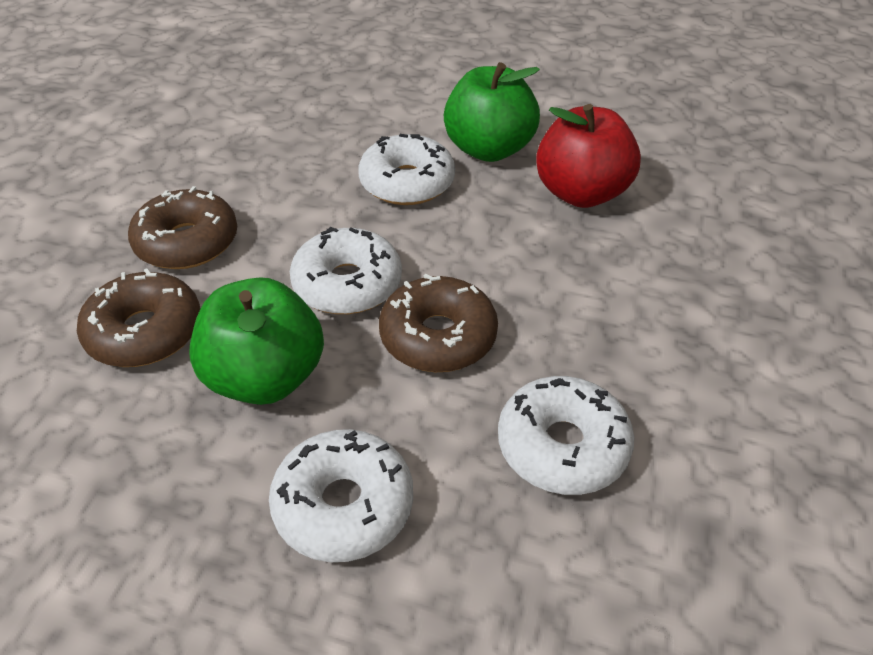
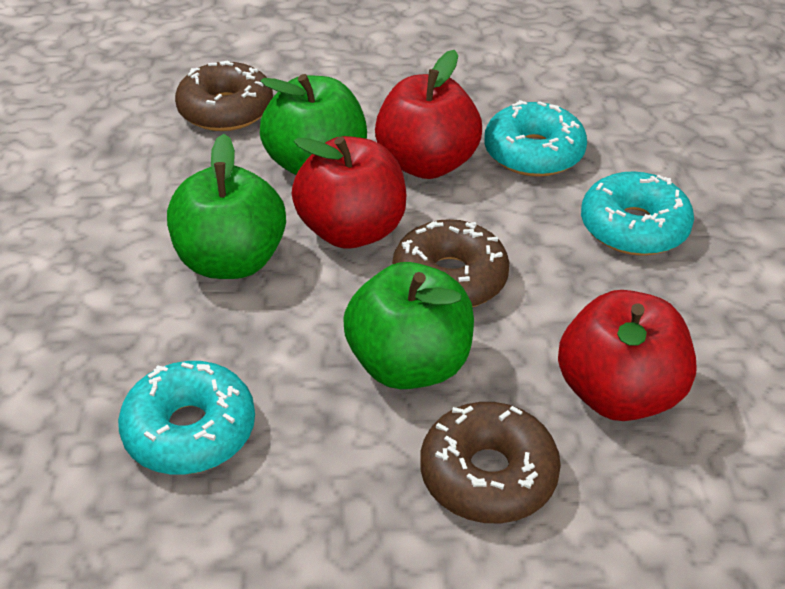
green apple: 2 -> 3
red apple: 1 -> 3
turquoise donut: 0 -> 3
white donut: 4 -> 0

